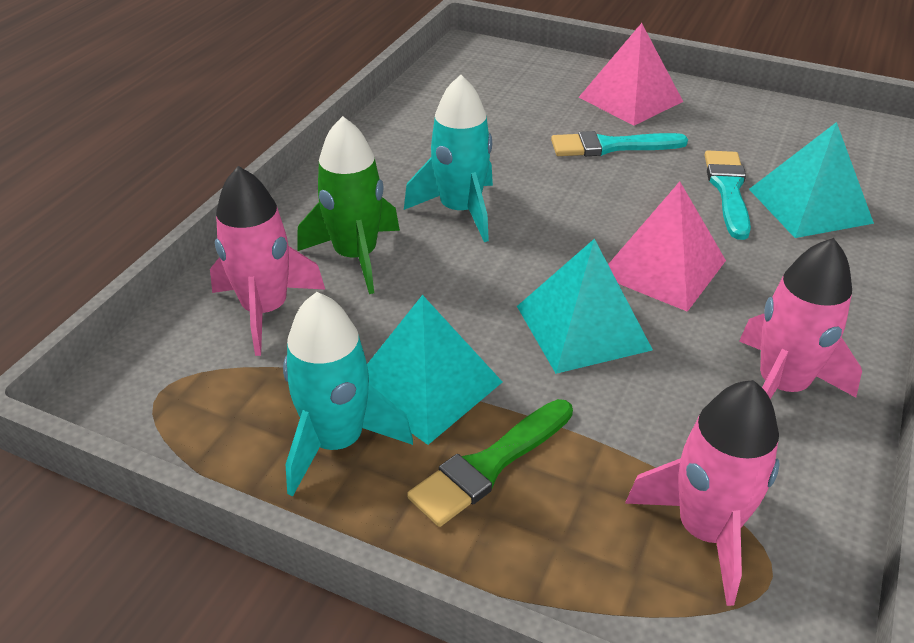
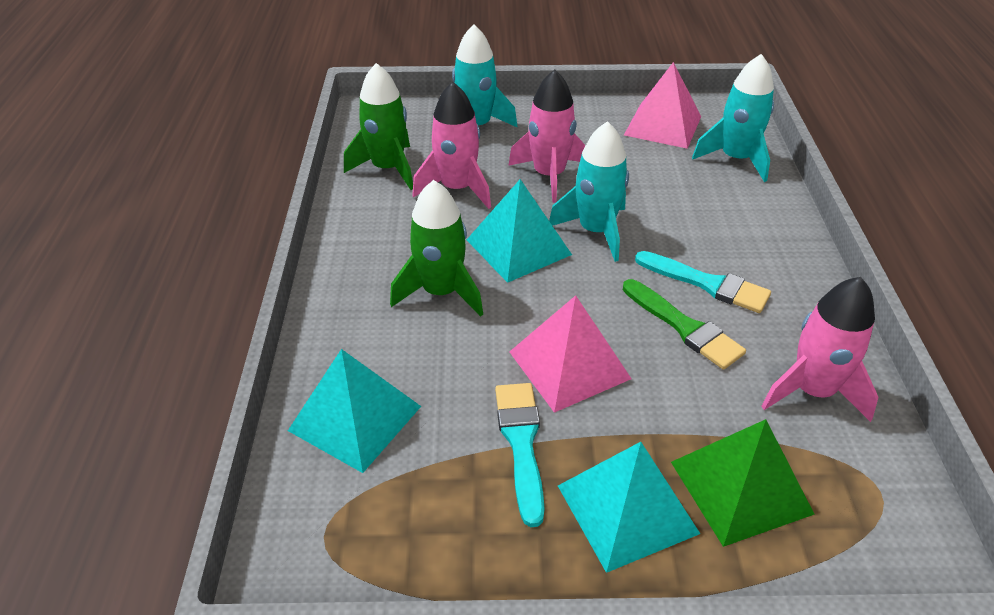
green pyramid: 0 -> 1
green rocket: 1 -> 2
turquoise rocket: 2 -> 3

